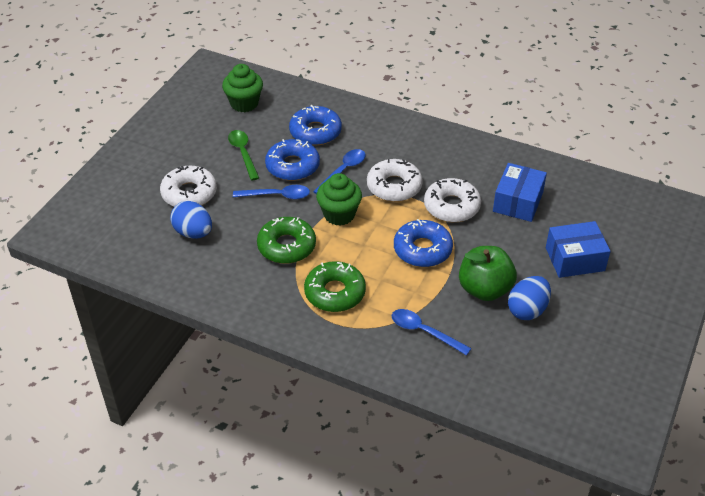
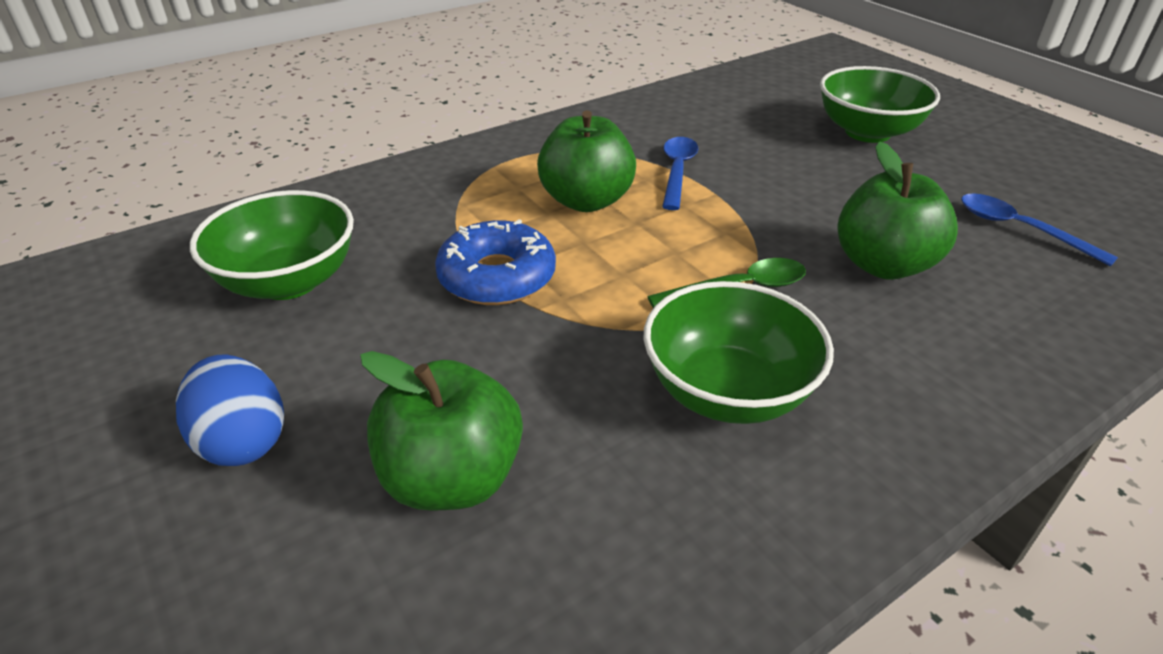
blue box: 2 -> 0
blue donut: 3 -> 1
blue egg: 2 -> 1
blue spoon: 3 -> 2
green apple: 1 -> 3
green bowl: 0 -> 3
green cupcake: 2 -> 0
green donut: 2 -> 0
white donut: 3 -> 0

